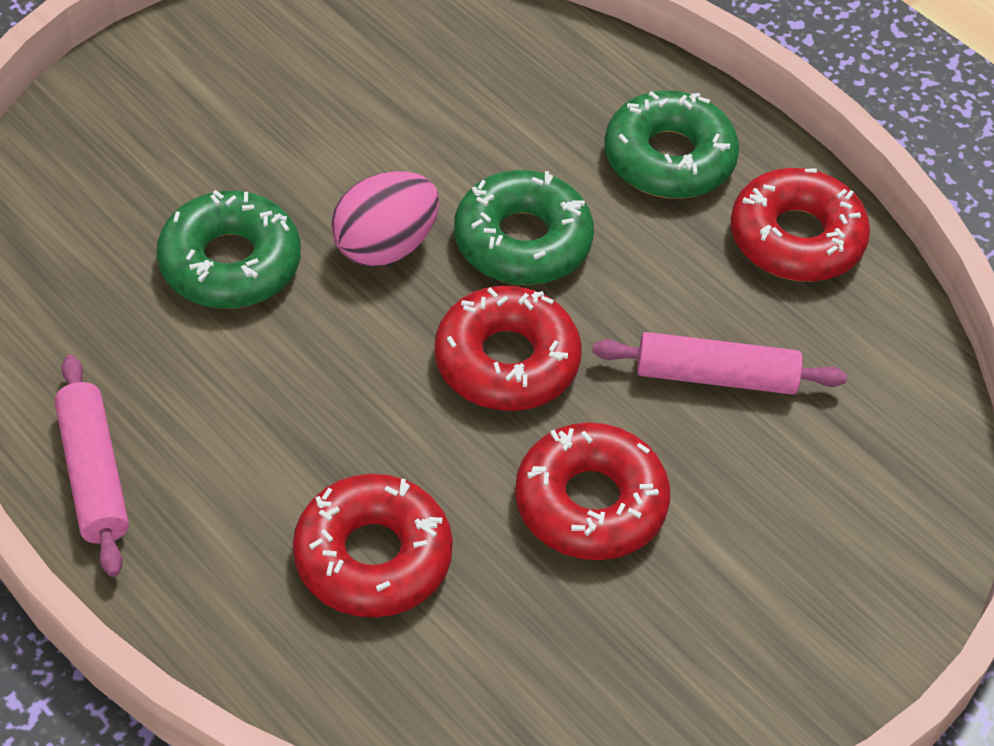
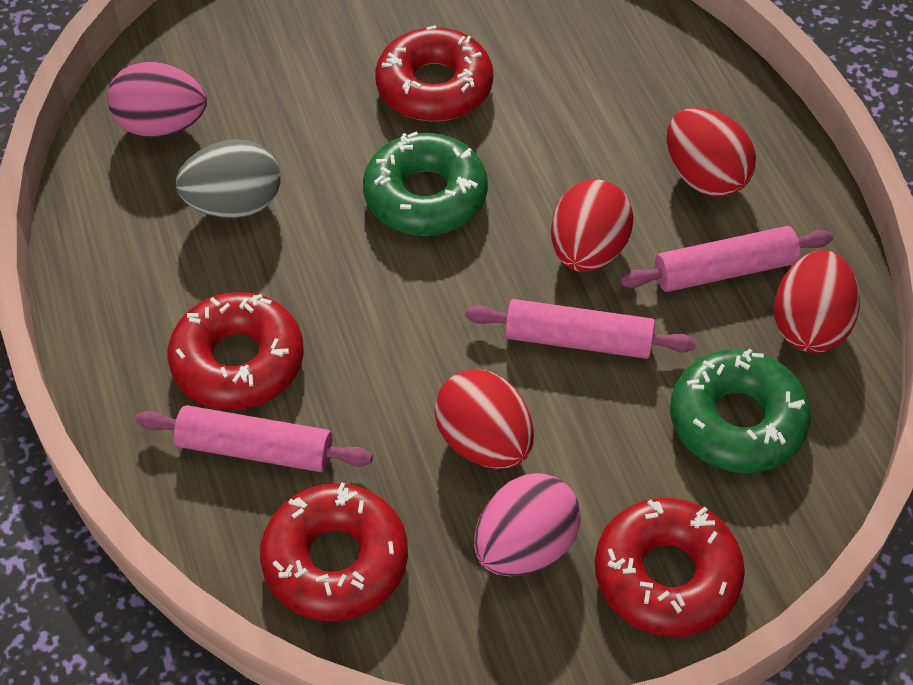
green donut: 3 -> 2
grey egg: 0 -> 1
pink egg: 1 -> 2
pink rolling pin: 2 -> 3
red egg: 0 -> 4

